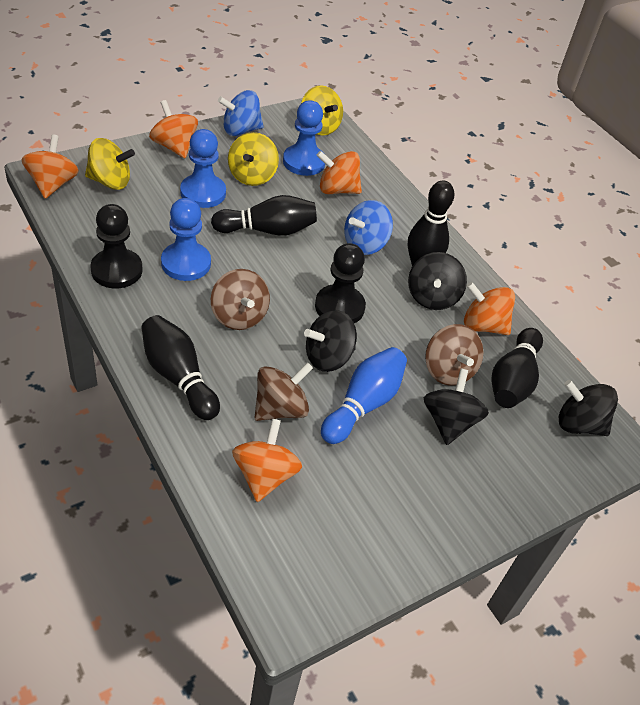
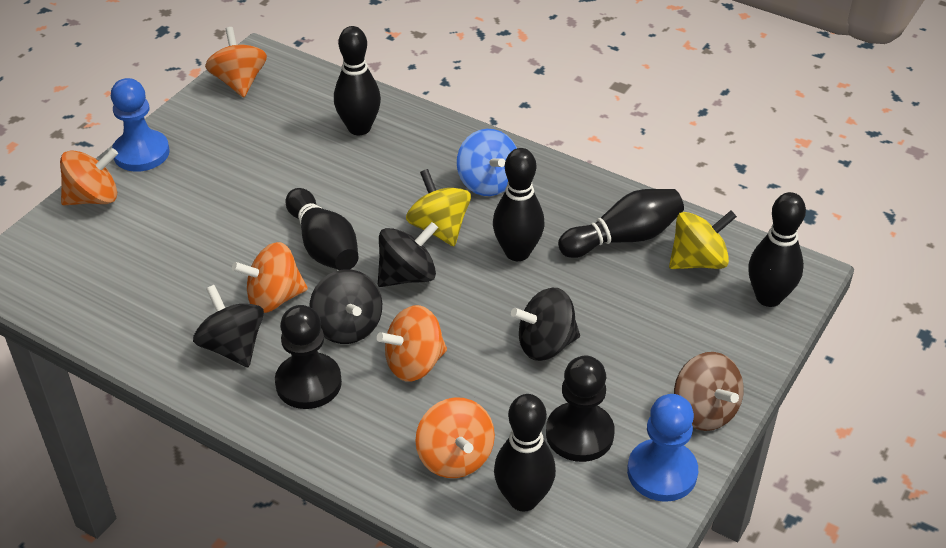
black bowling pin: 4 -> 6
blue bowling pin: 1 -> 0
blue pawn: 3 -> 2
blue spinning top: 2 -> 1
brown spinning top: 3 -> 1
yellow spinning top: 3 -> 2

